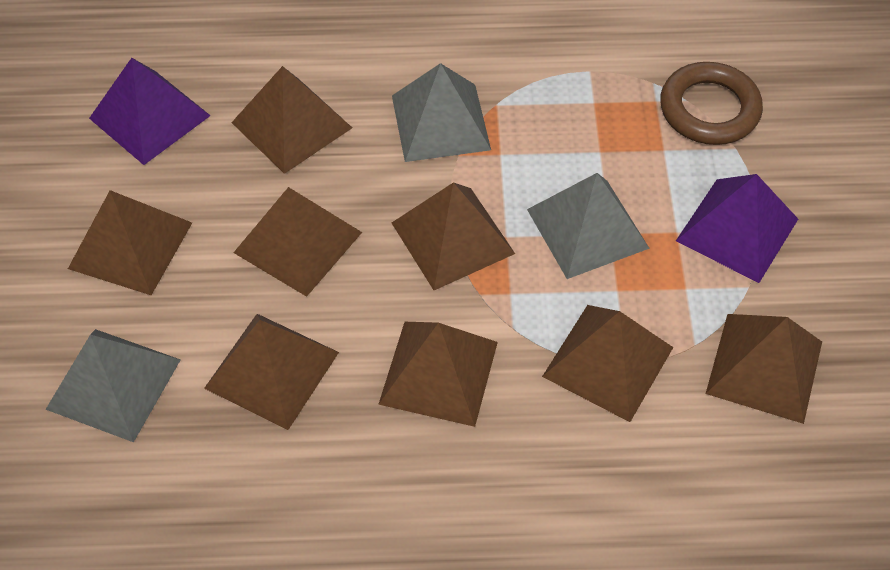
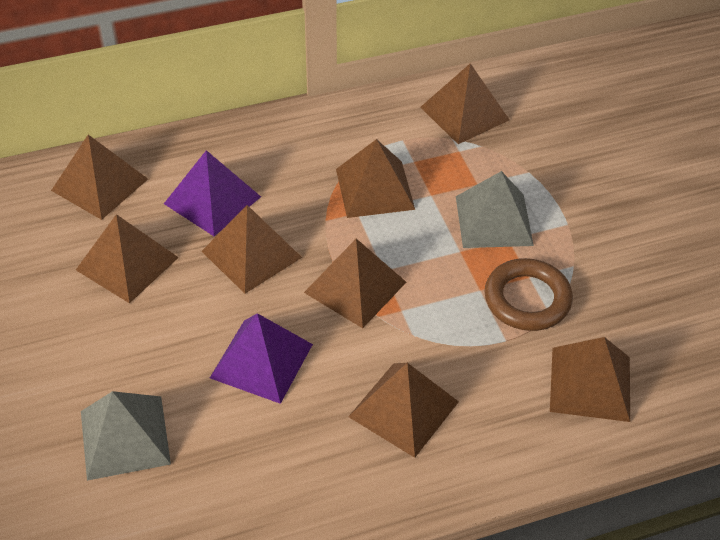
grey pyramid: 3 -> 2

